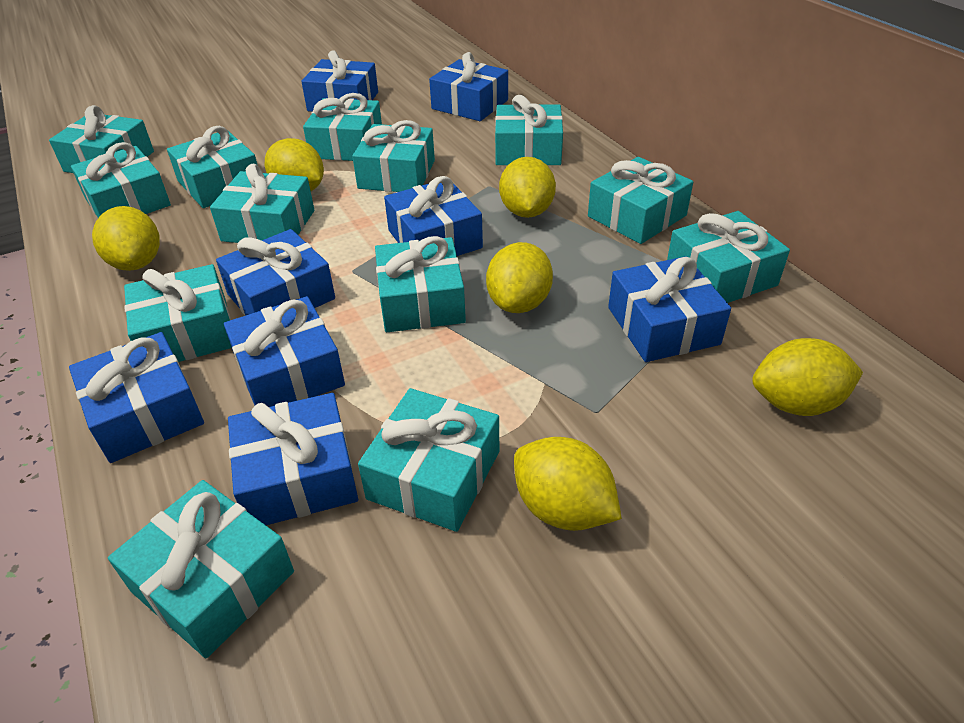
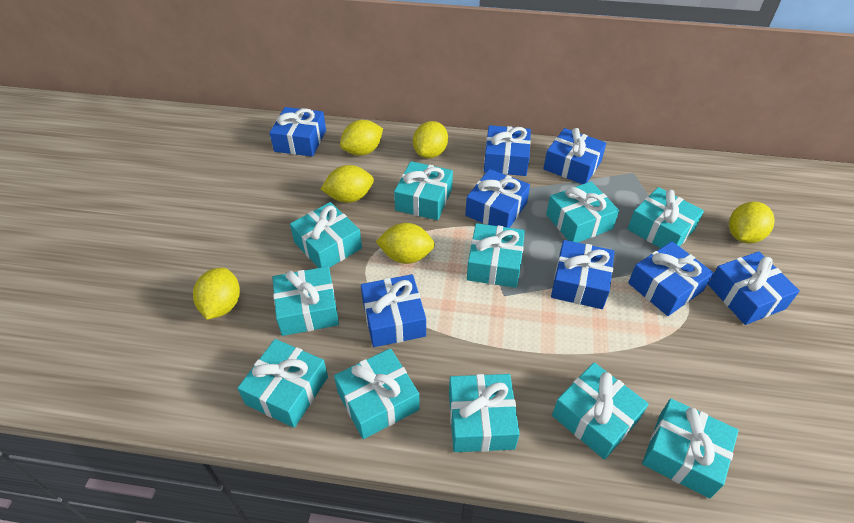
turquoise gift: 13 -> 11

